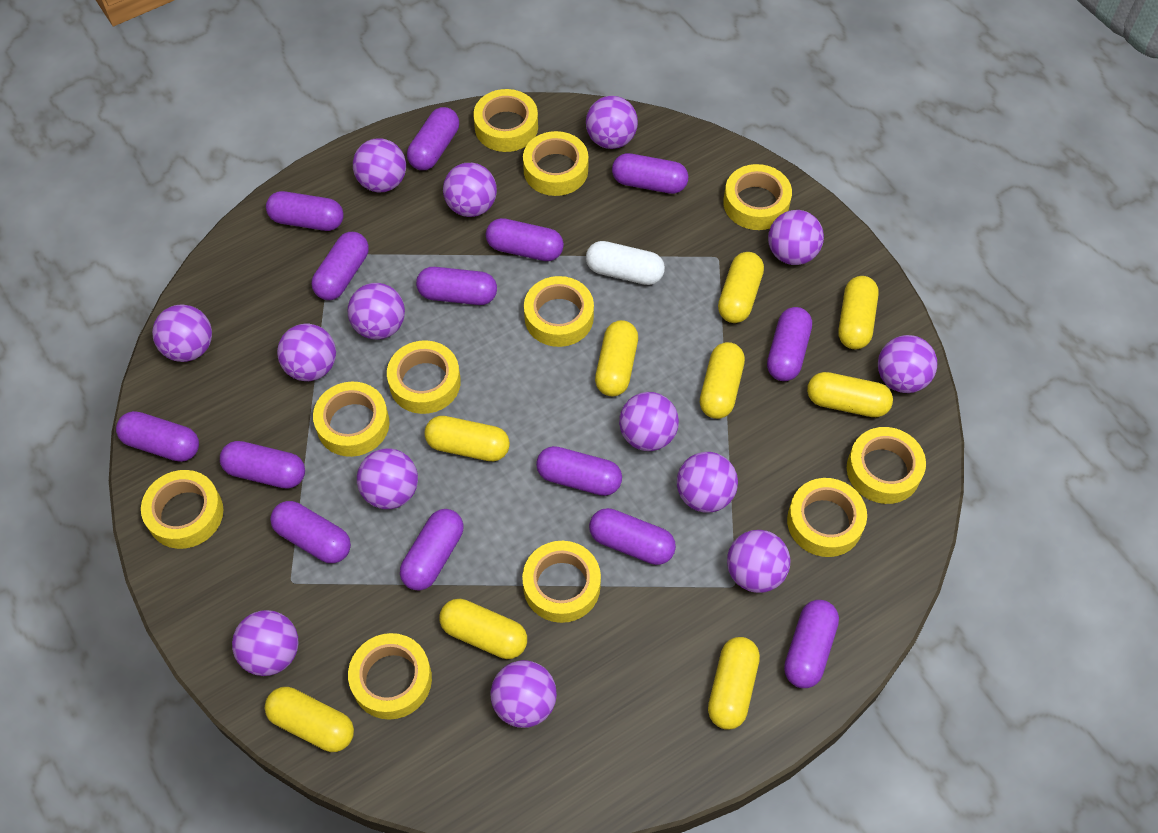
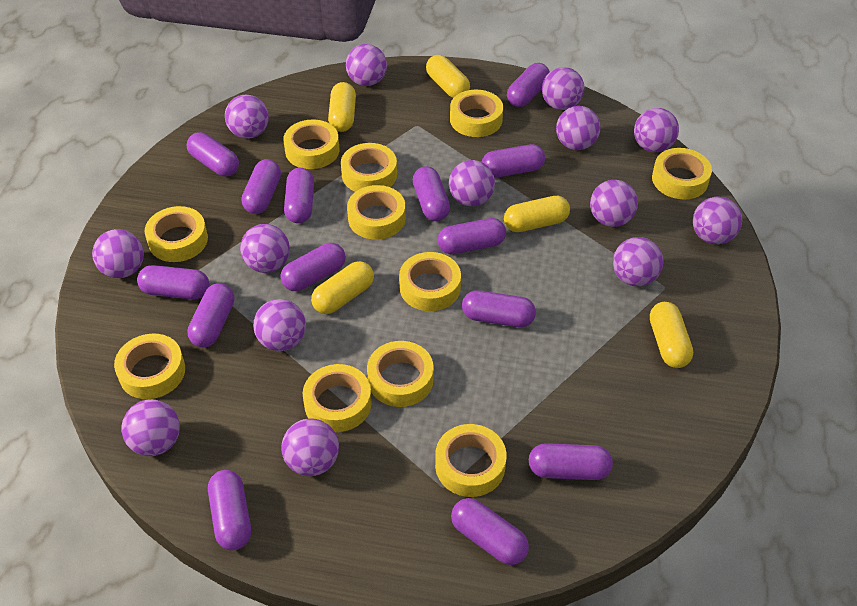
white capsule: 1 -> 0
yellow capsule: 9 -> 5

